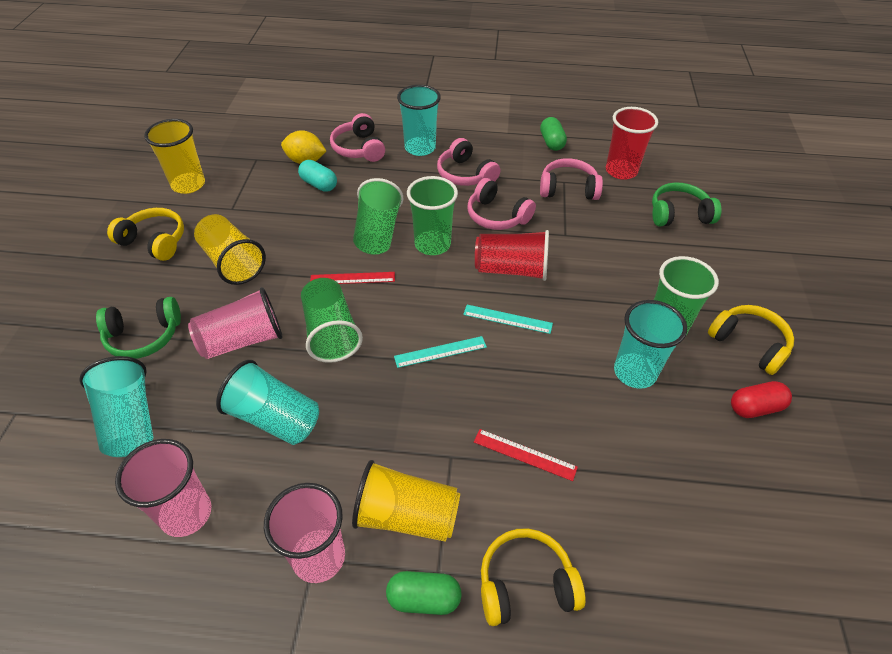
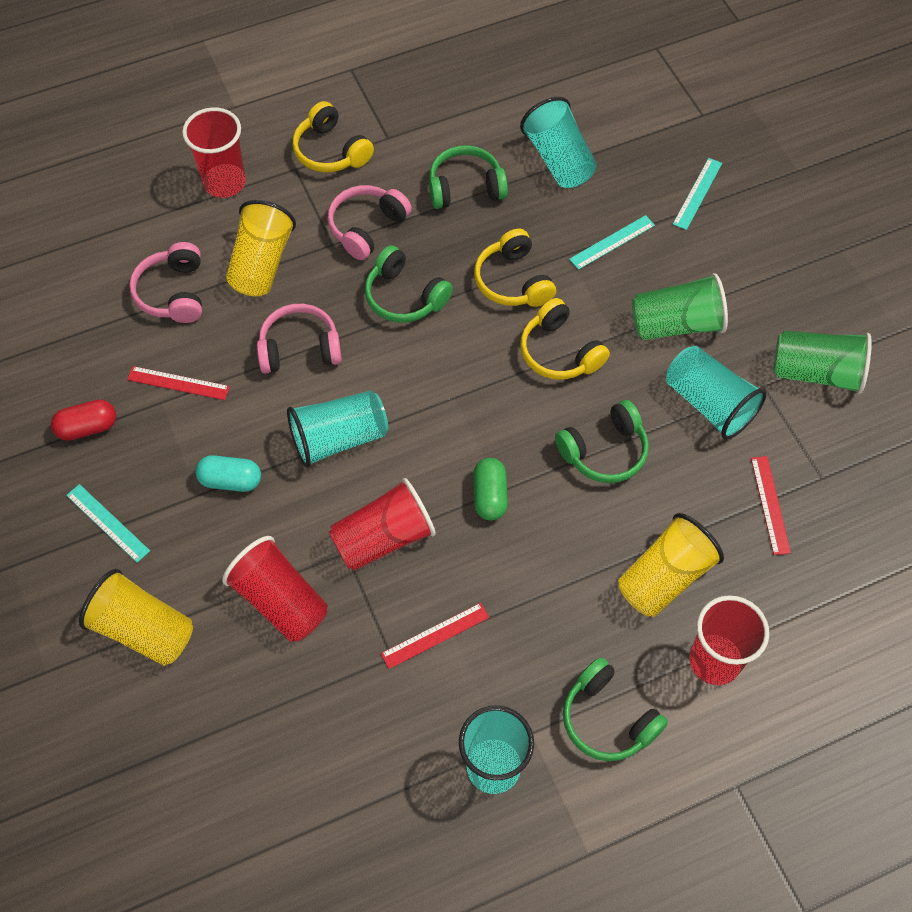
green capsule: 2 -> 1
green cup: 4 -> 2
green headphones: 2 -> 4
pink cup: 3 -> 0
pink headphones: 4 -> 3
red cup: 2 -> 4
red ruler: 2 -> 3
turquoise ruler: 2 -> 3
yellow lemon: 1 -> 0

